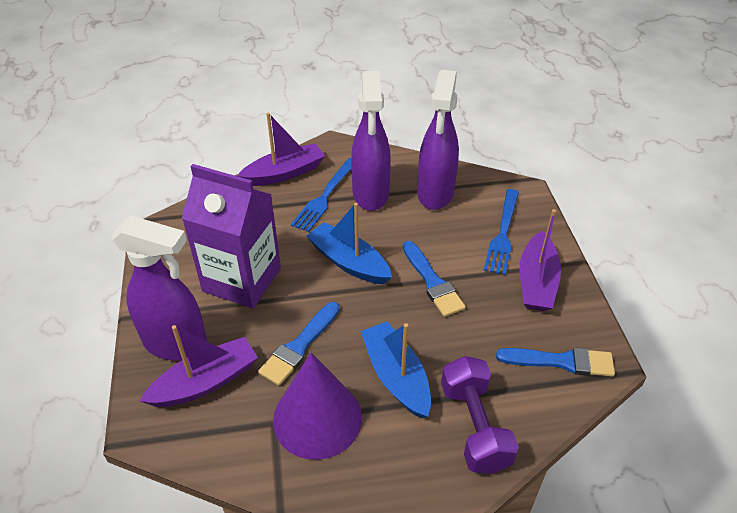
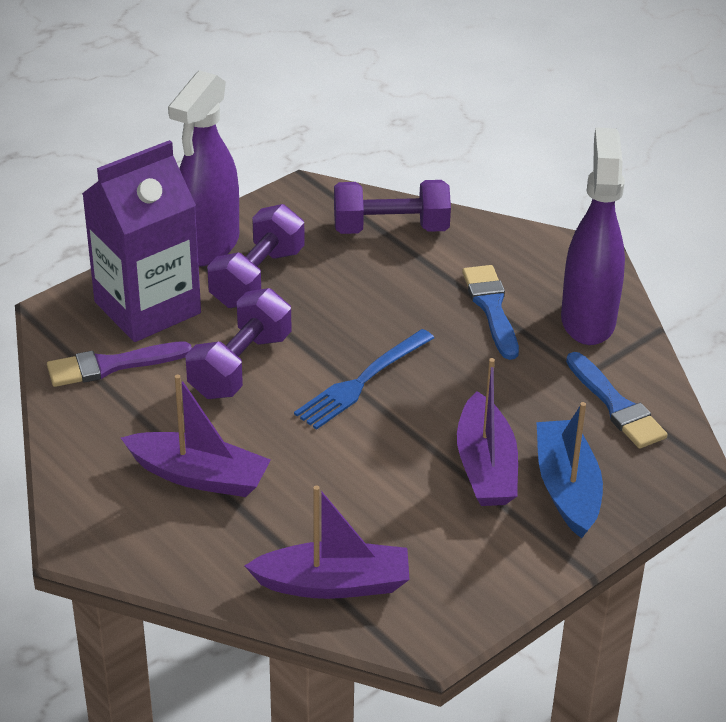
blue boat: 2 -> 1
blue brush: 3 -> 2
blue fork: 2 -> 1
purple brush: 0 -> 1
purple cone: 1 -> 0
purple dumbbell: 1 -> 3
purple spray bottle: 3 -> 2

